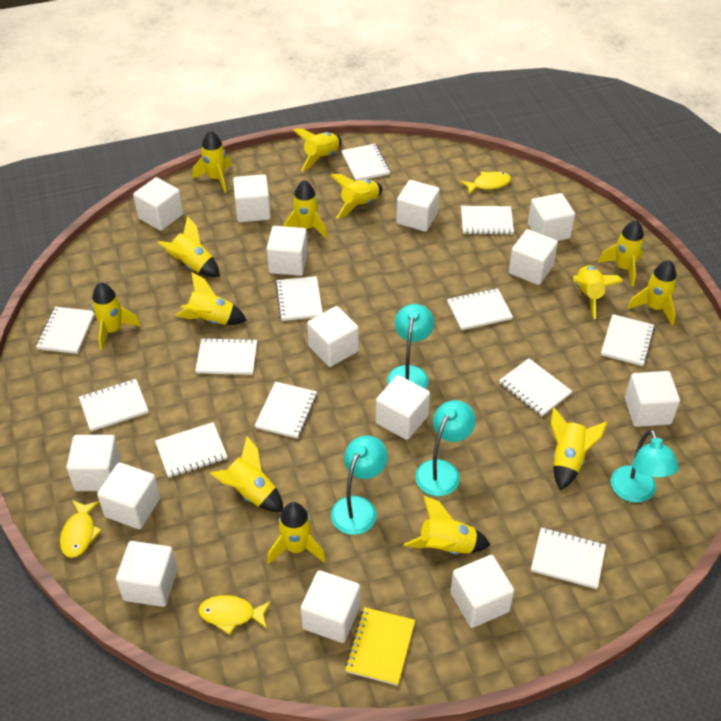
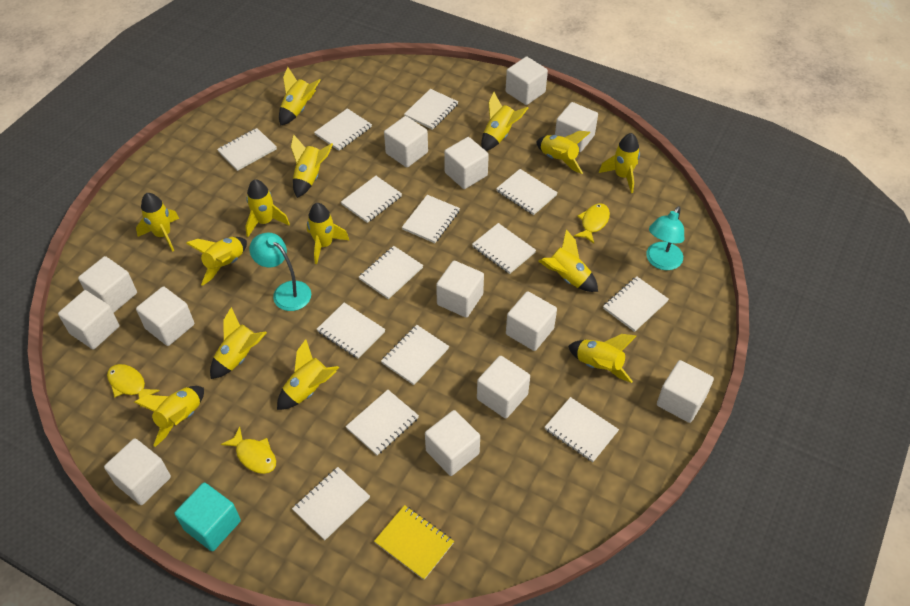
turquoise cube: 0 -> 1
turquoise lamp: 4 -> 2
white cube: 14 -> 13
white notebook: 12 -> 14

